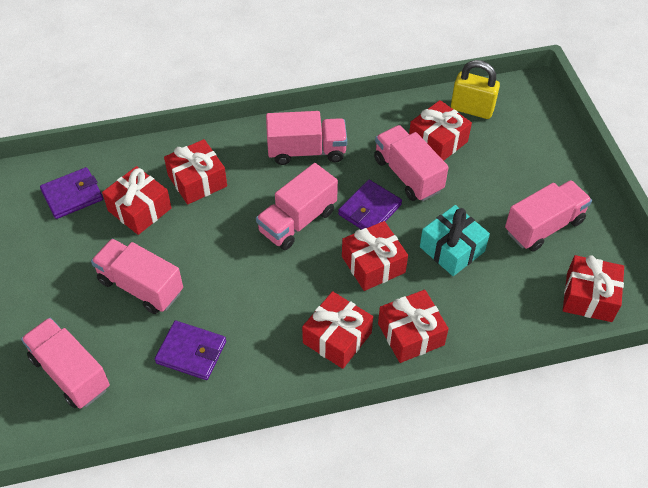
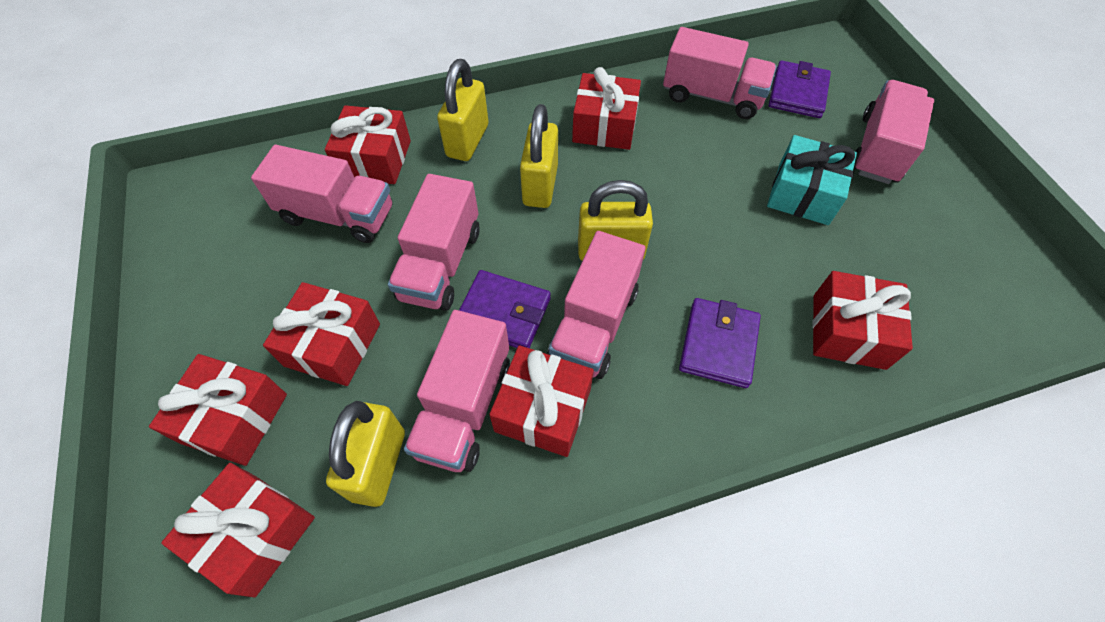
yellow padlock: 1 -> 4

